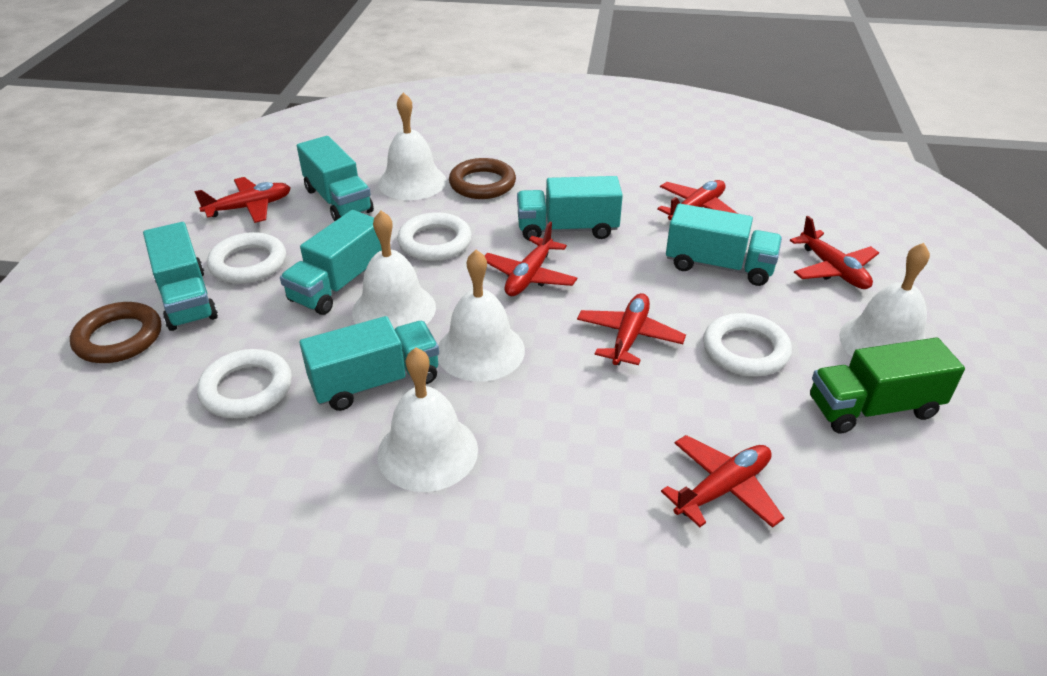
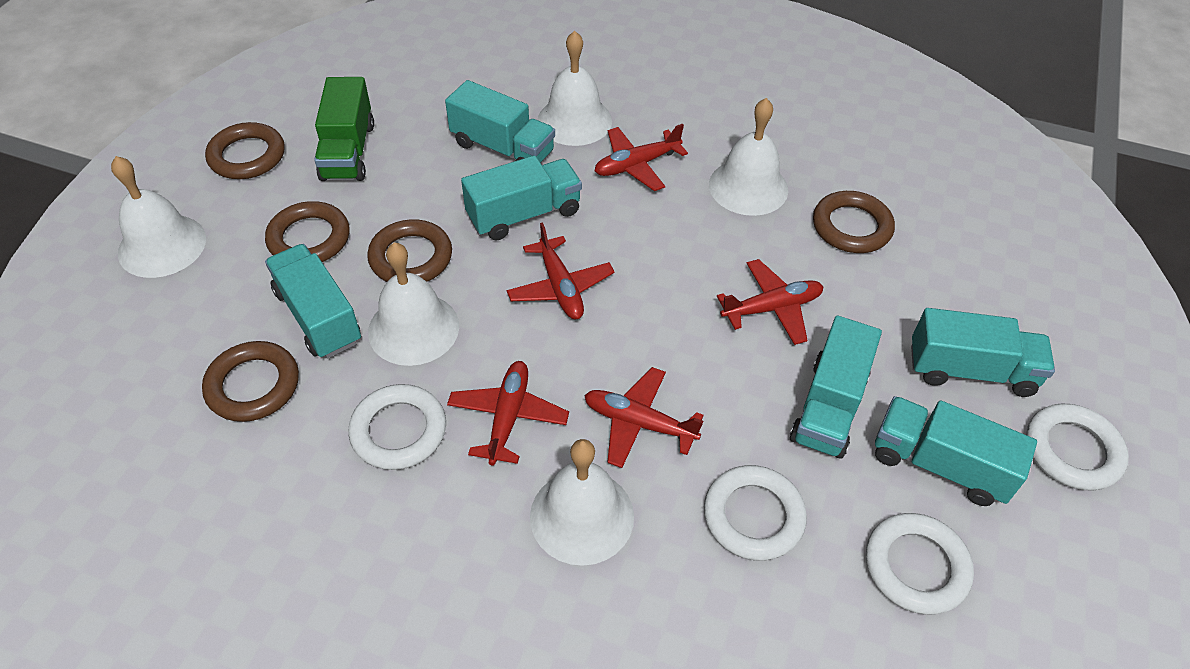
brown ring: 2 -> 5
red plane: 6 -> 5

